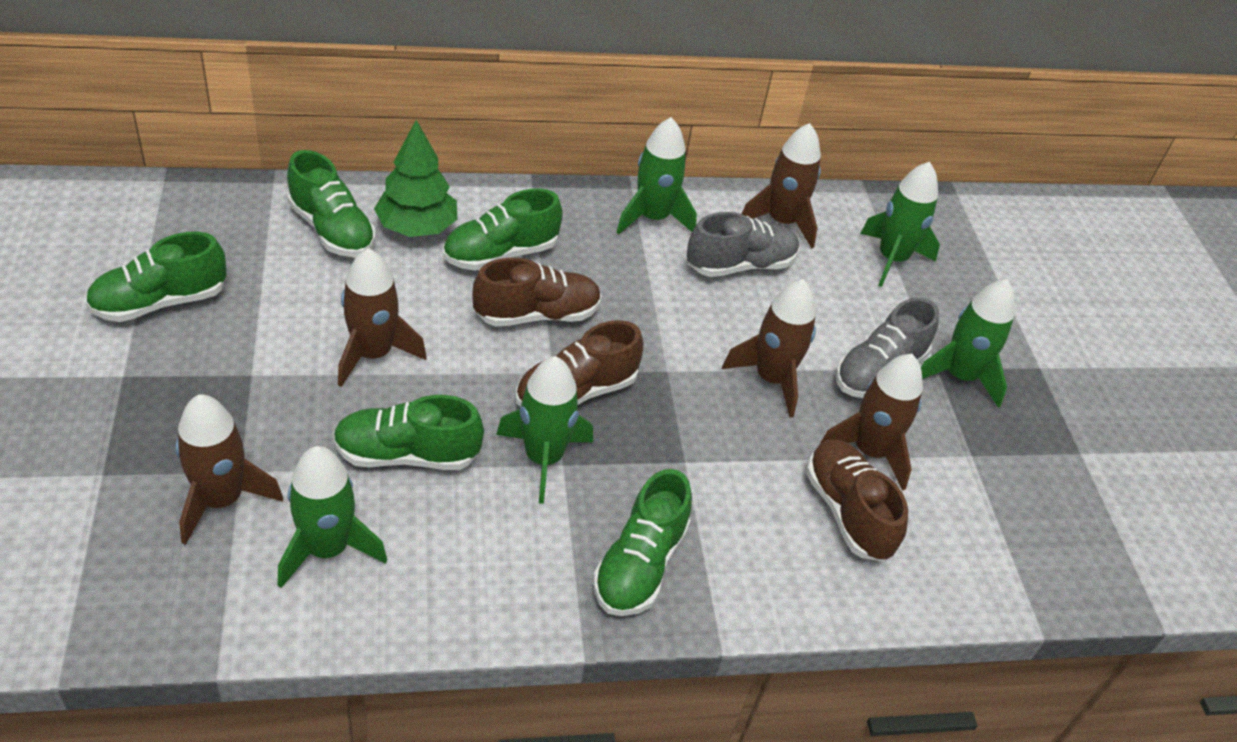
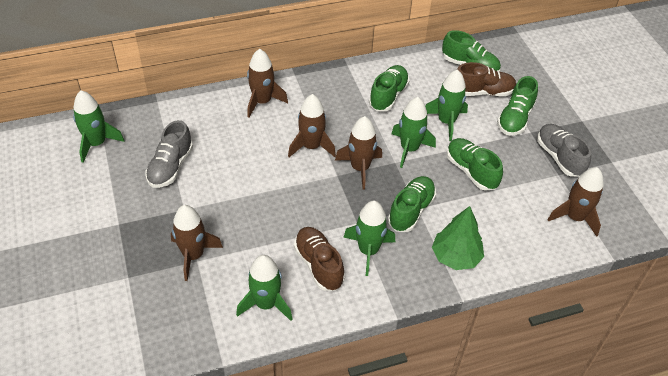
brown shoe: 3 -> 2

